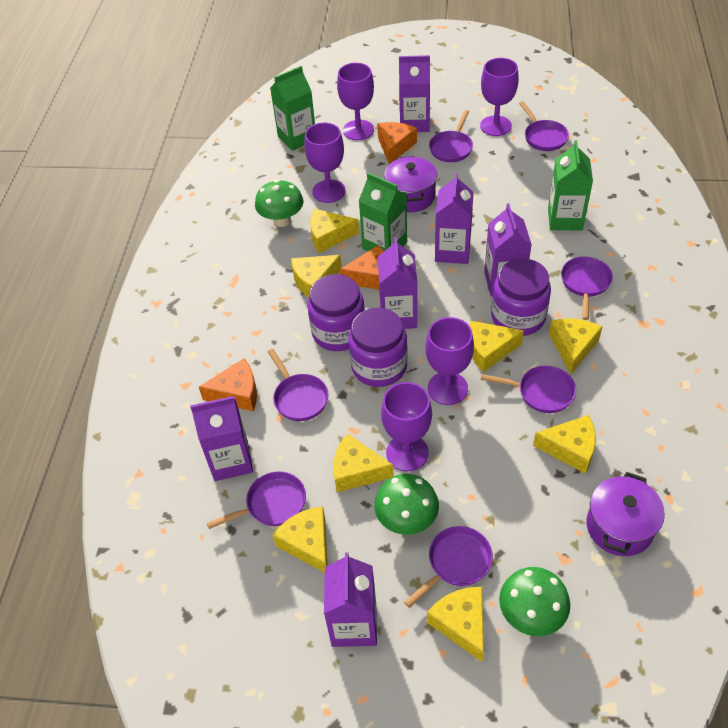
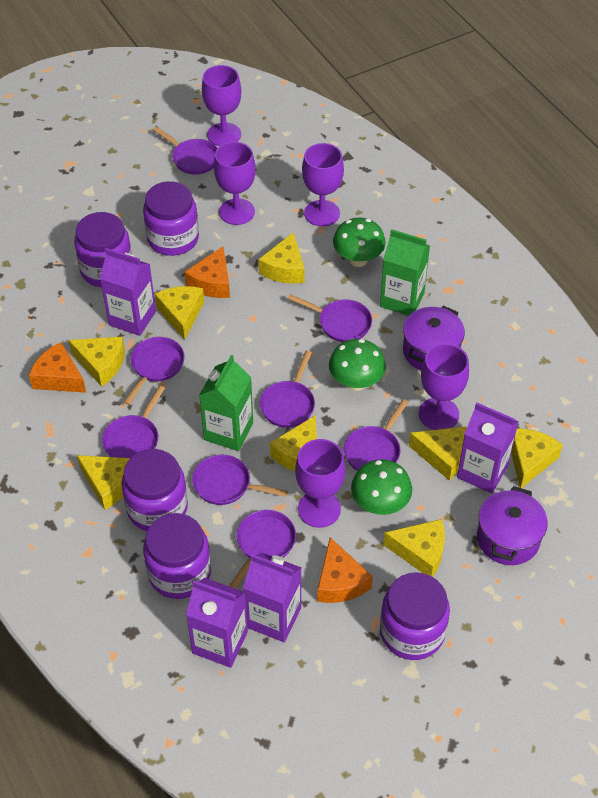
green carton: 3 -> 2
purple carton: 6 -> 4
purple jar: 3 -> 5
purple pan: 7 -> 8

